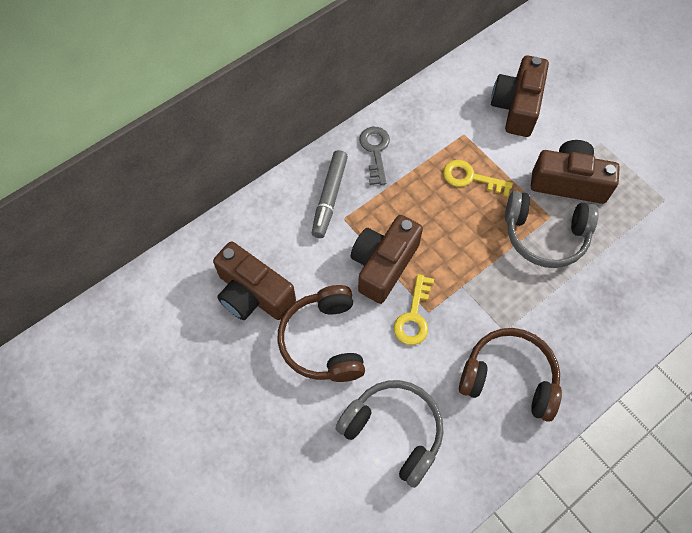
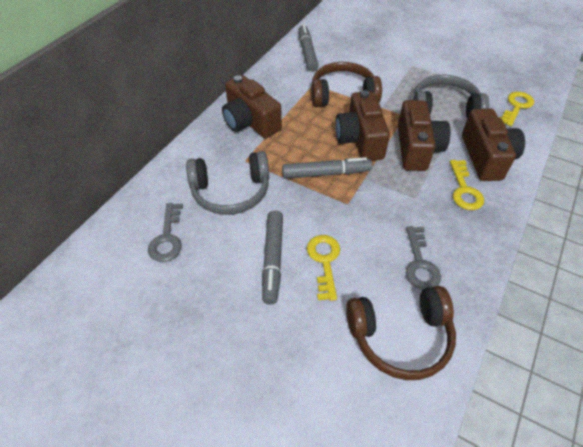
grey key: 1 -> 2
grey marker: 1 -> 3
yellow key: 2 -> 3

